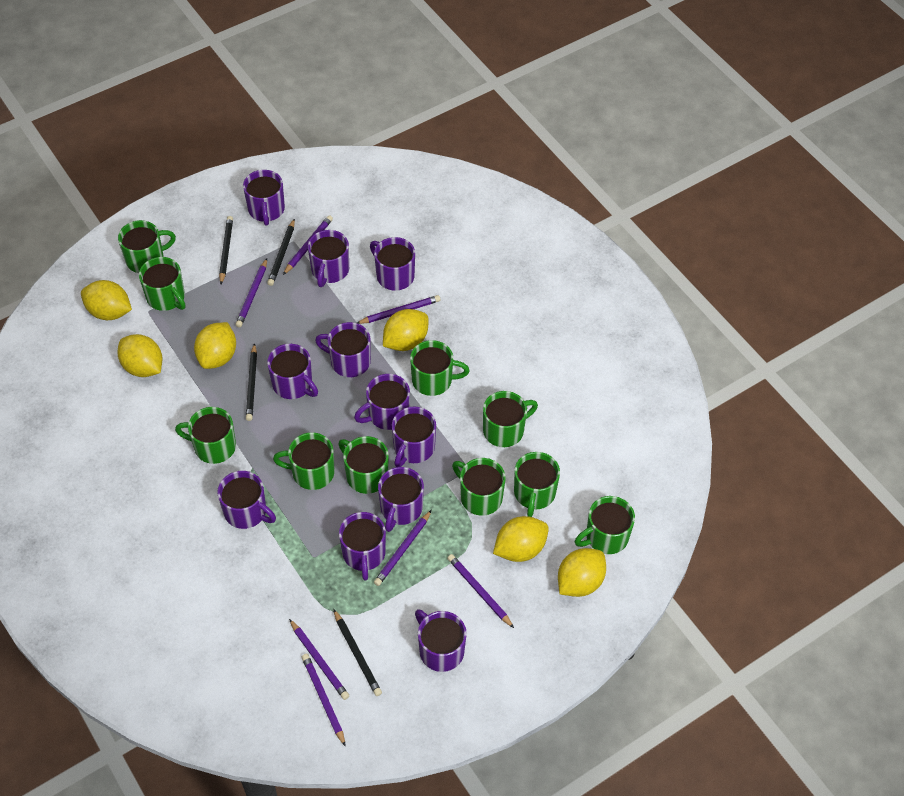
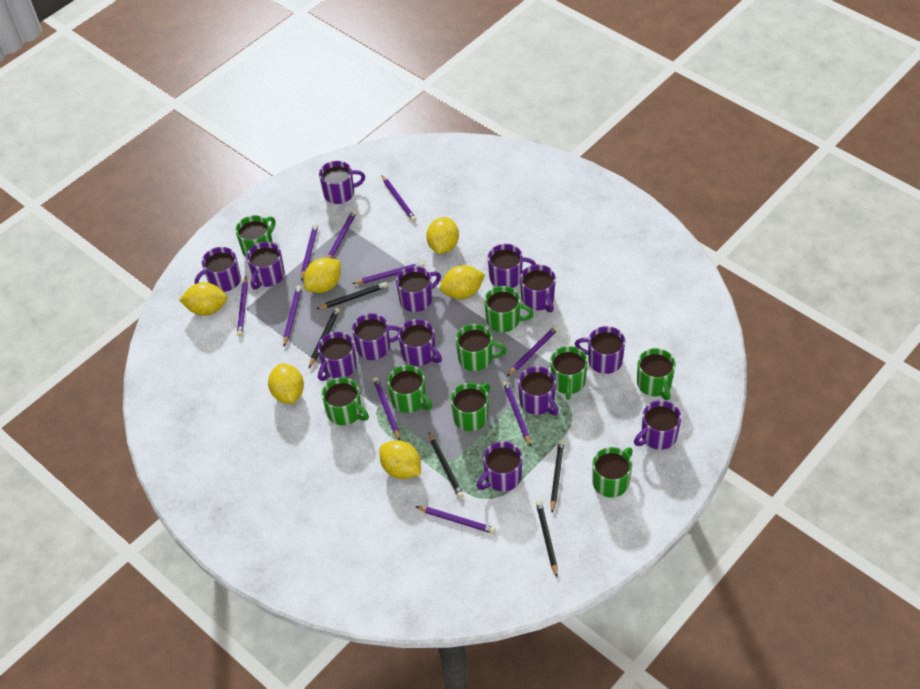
black pencil: 4 -> 5
green mug: 10 -> 9
purple mug: 11 -> 13
purple pencil: 7 -> 10

